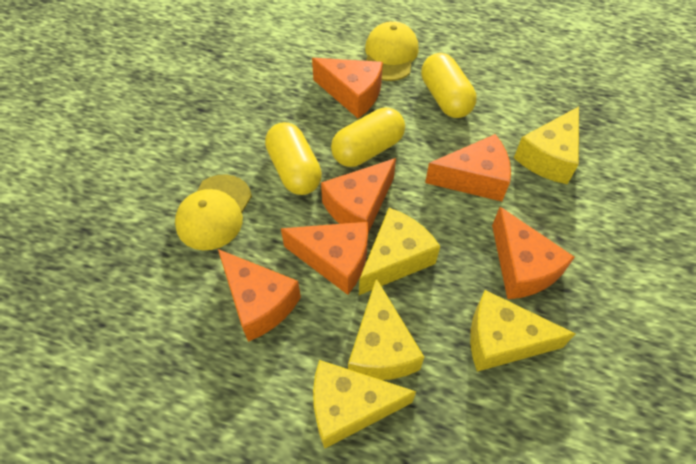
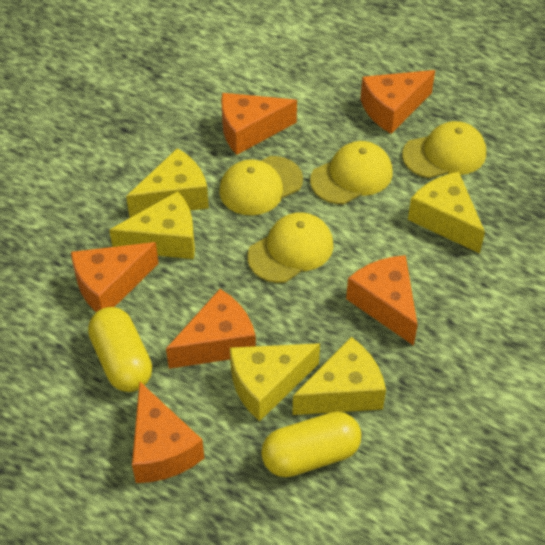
yellow cap: 2 -> 4
yellow capsule: 3 -> 2

